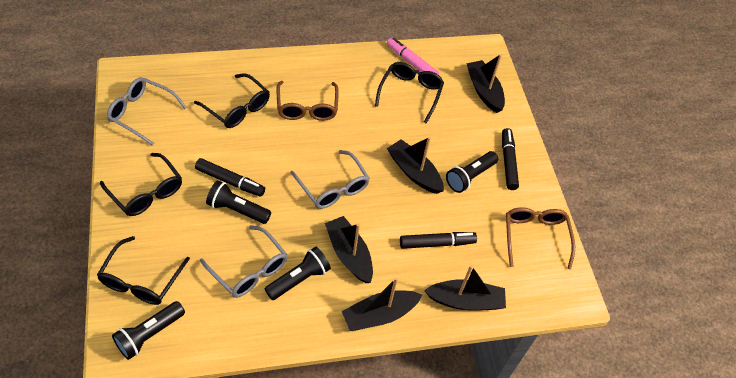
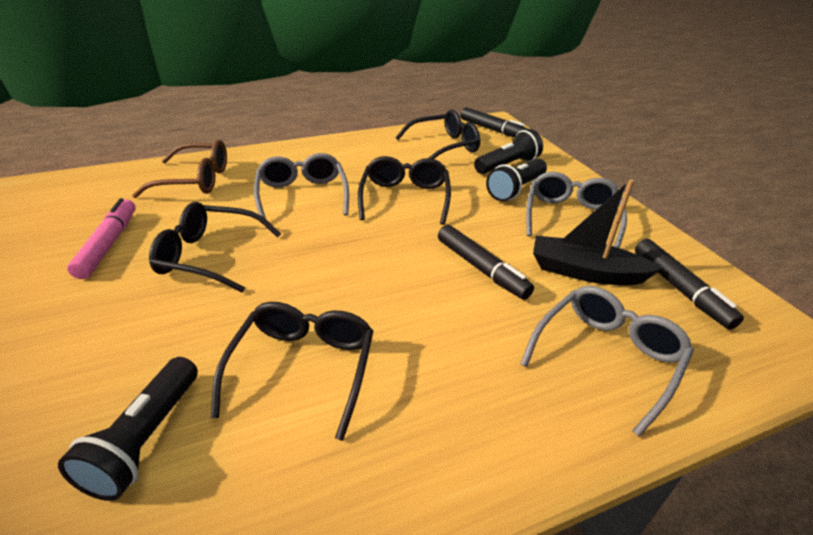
black boat: 5 -> 1
black flashlight: 4 -> 3
brown glasses: 2 -> 1

